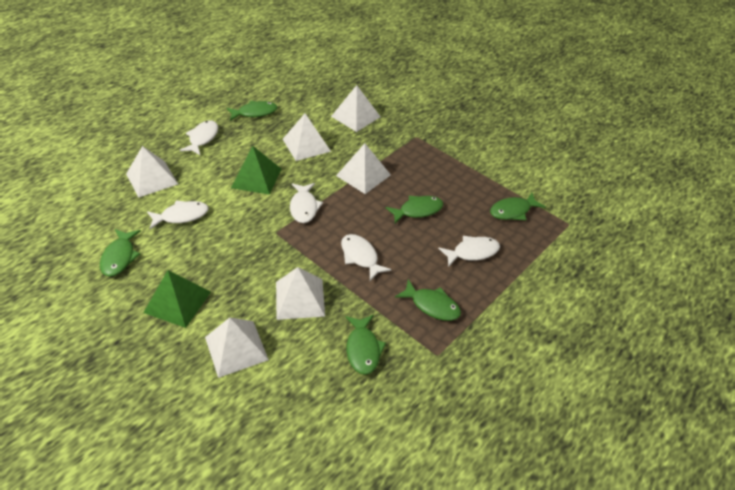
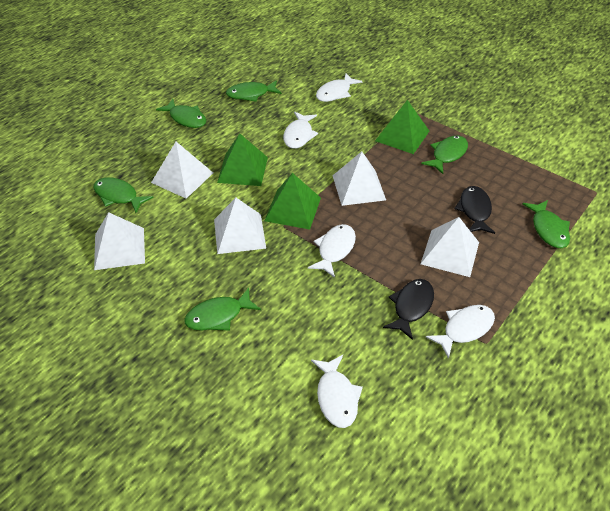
black fish: 0 -> 2
green pyramid: 2 -> 3
white pyramid: 6 -> 5

